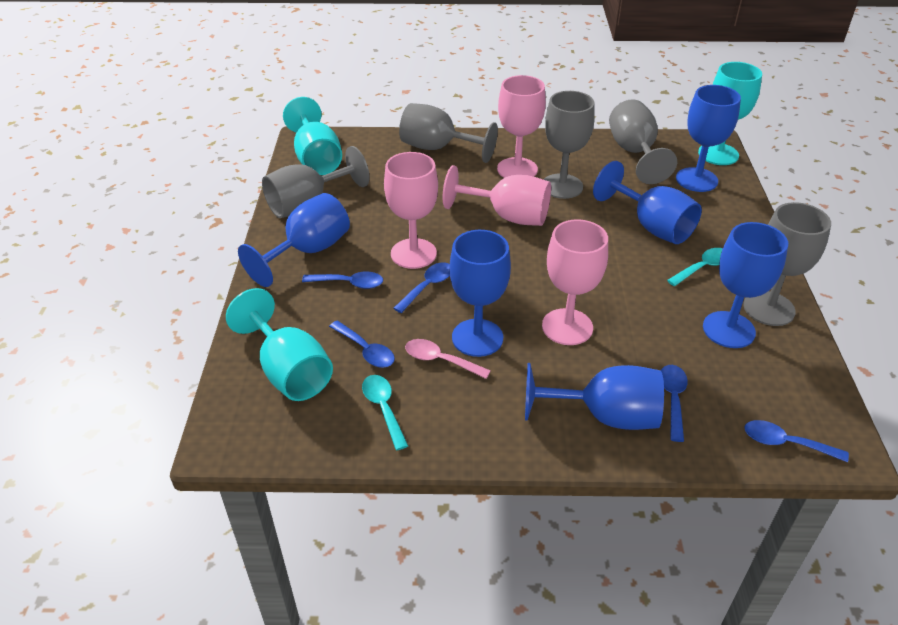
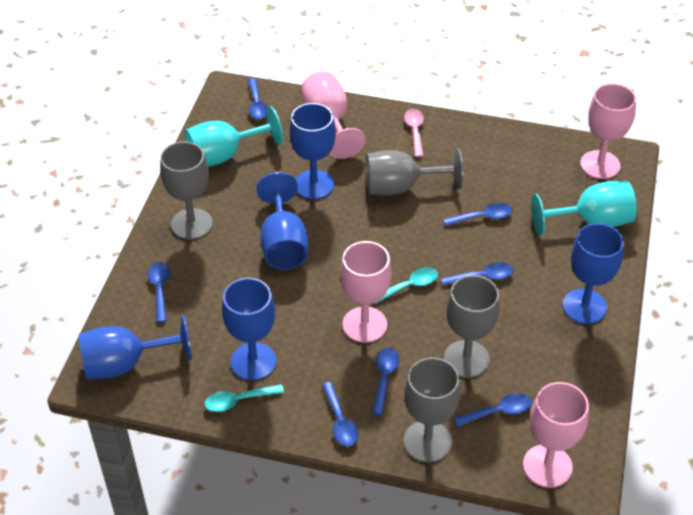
blue goblet: 6 -> 5
blue spoon: 5 -> 7
grey goblet: 5 -> 4
turquoise goblet: 3 -> 2

